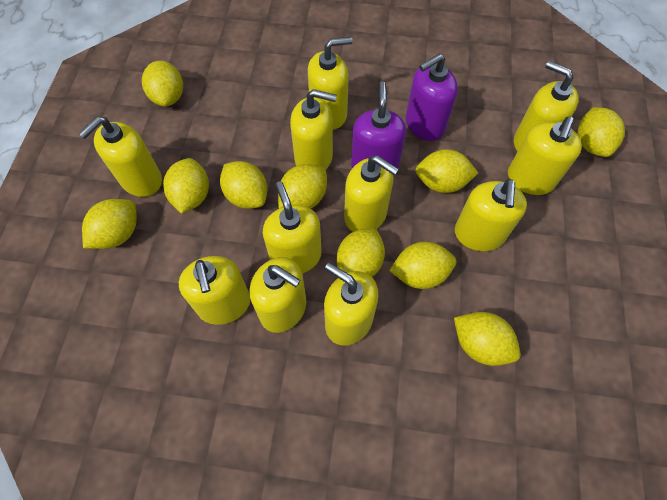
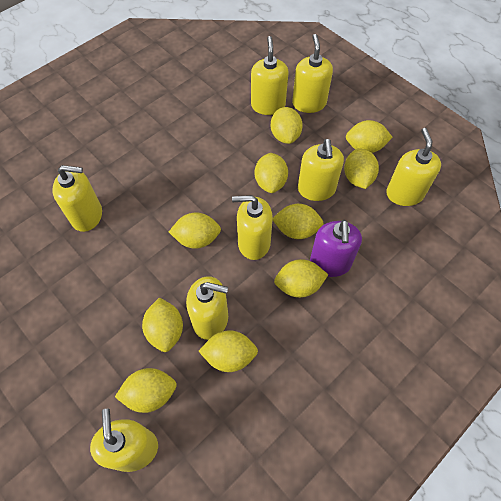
purple soap dispenser: 2 -> 1
yellow soap dispenser: 11 -> 8

